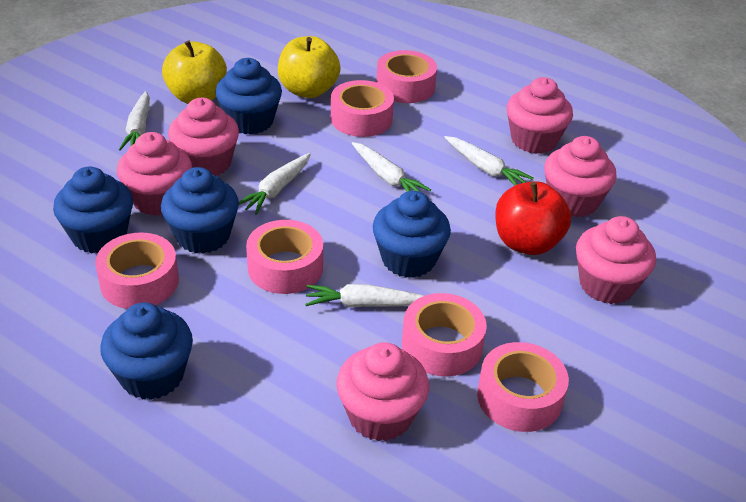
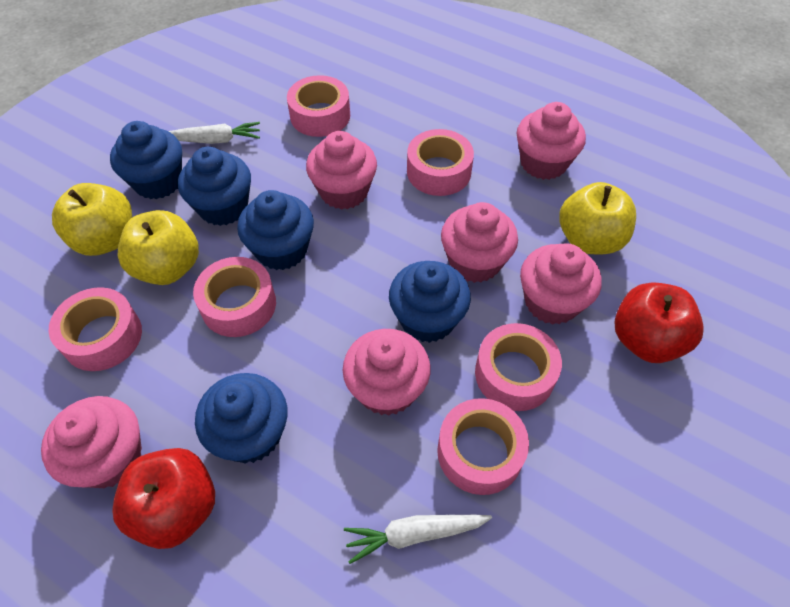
red apple: 1 -> 2
white carrot: 5 -> 2
yellow apple: 2 -> 3

